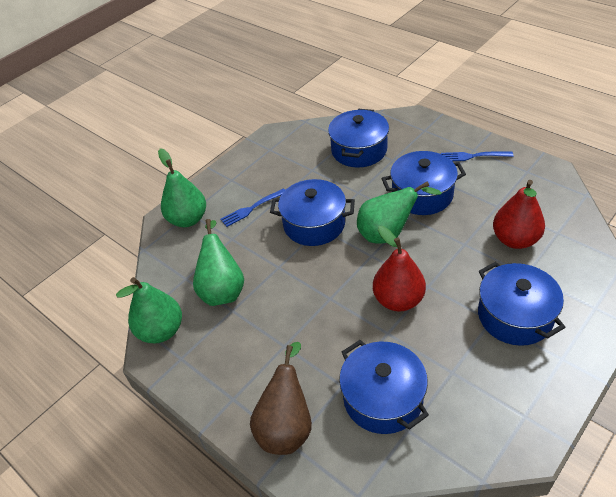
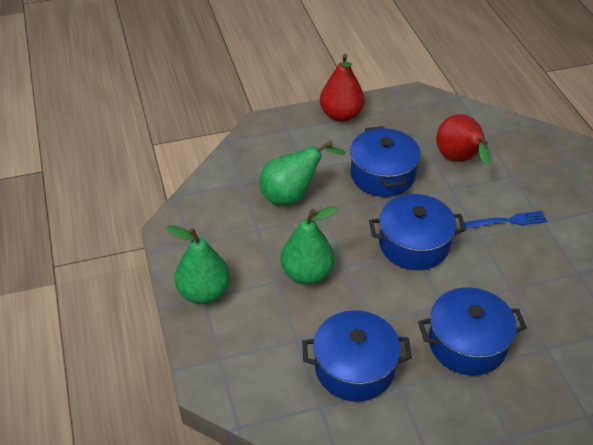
blue fork: 2 -> 1
blue pot: 5 -> 4
brown pear: 1 -> 0
green pear: 4 -> 3

